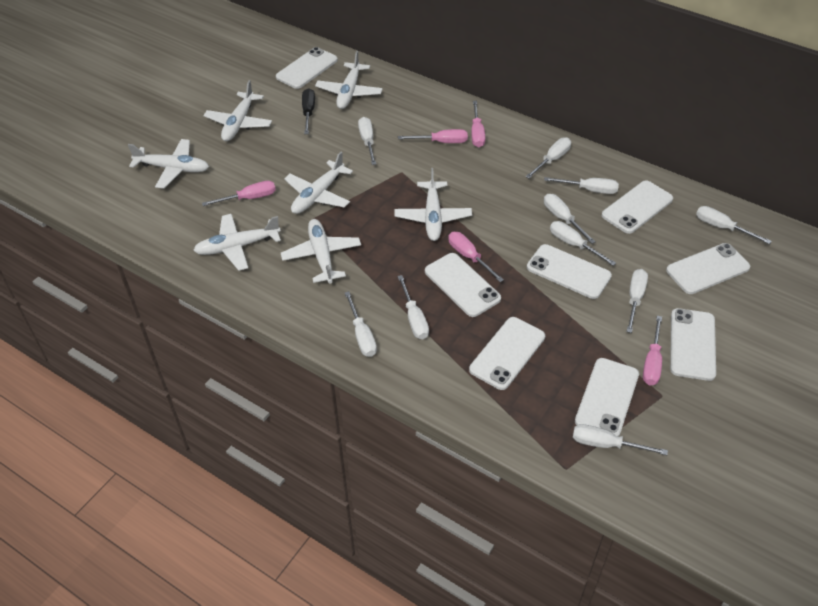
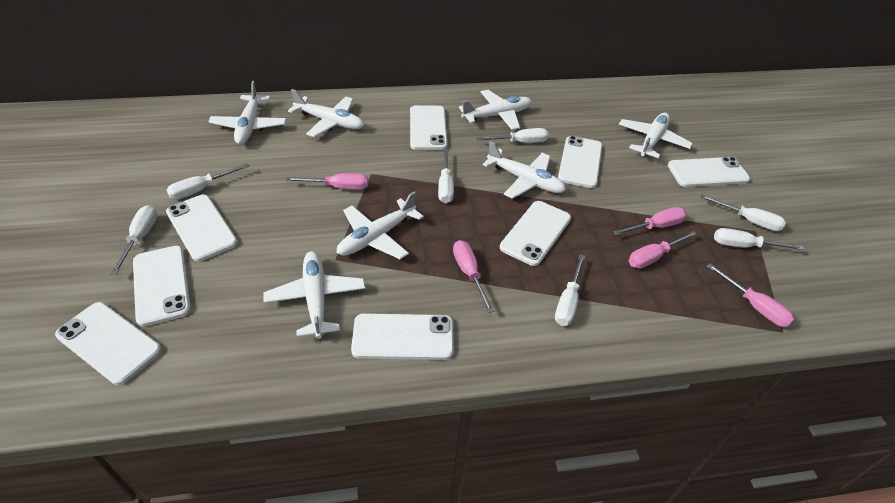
black screwdriver: 1 -> 0
white screwdriver: 10 -> 7

